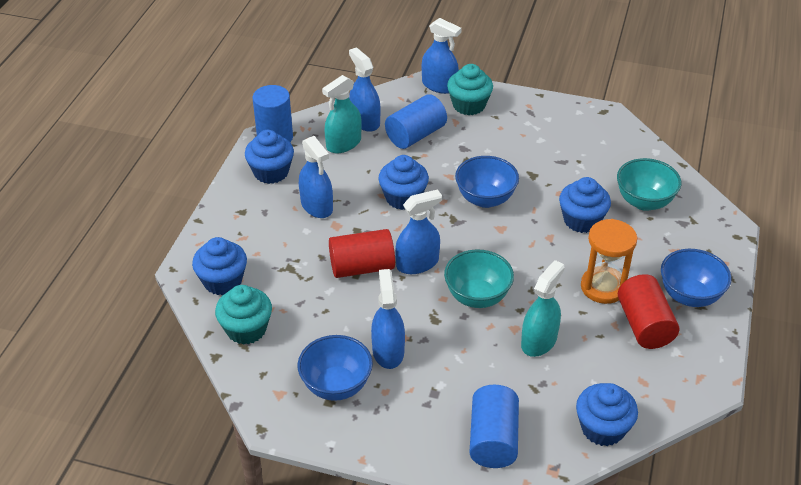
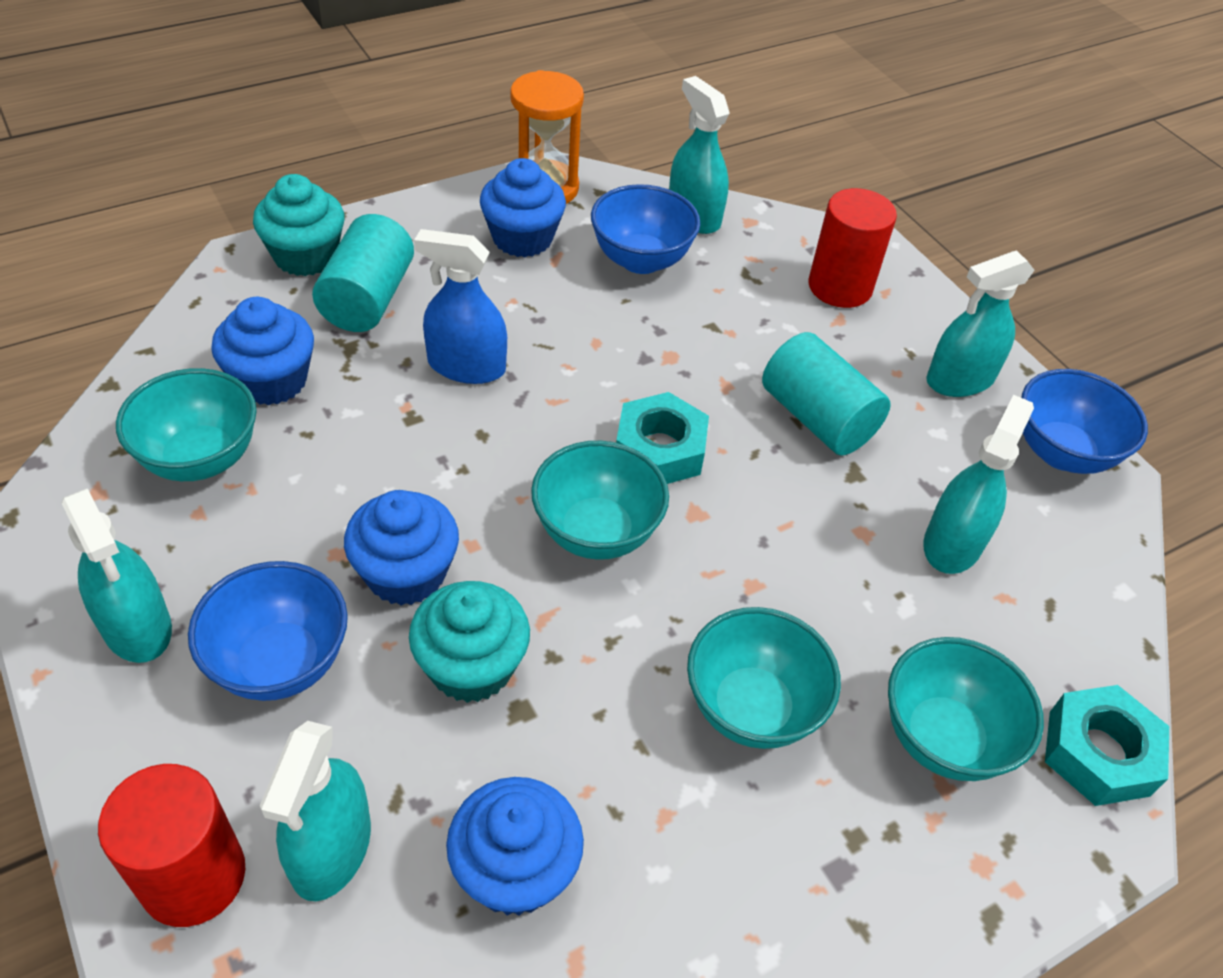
blue cupcake: 5 -> 4
blue cylinder: 3 -> 0
blue spray bottle: 5 -> 1
turquoise bowl: 2 -> 4
turquoise cylinder: 0 -> 2
turquoise nut: 0 -> 2
turquoise spray bottle: 2 -> 5

